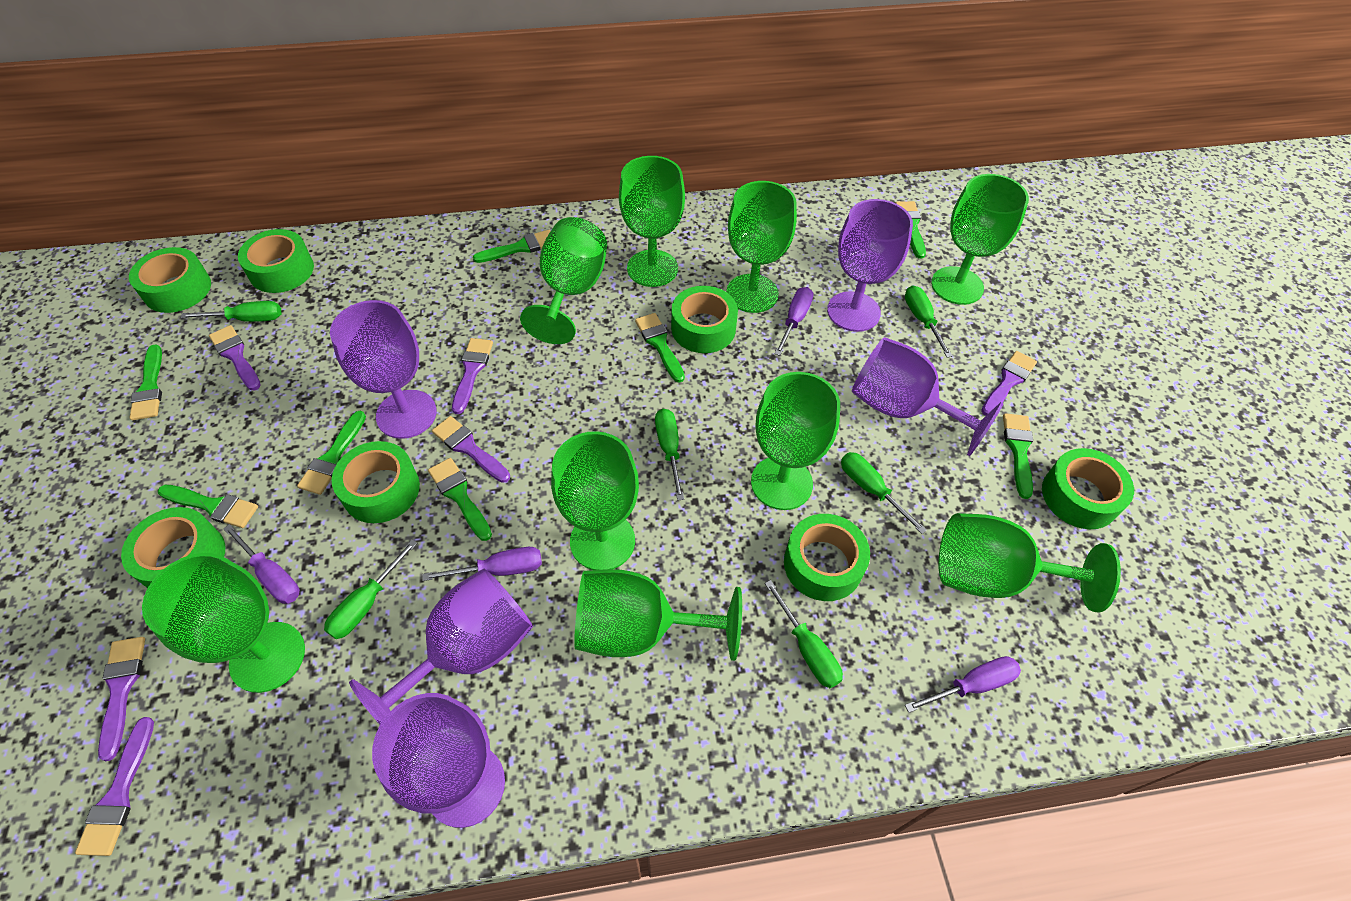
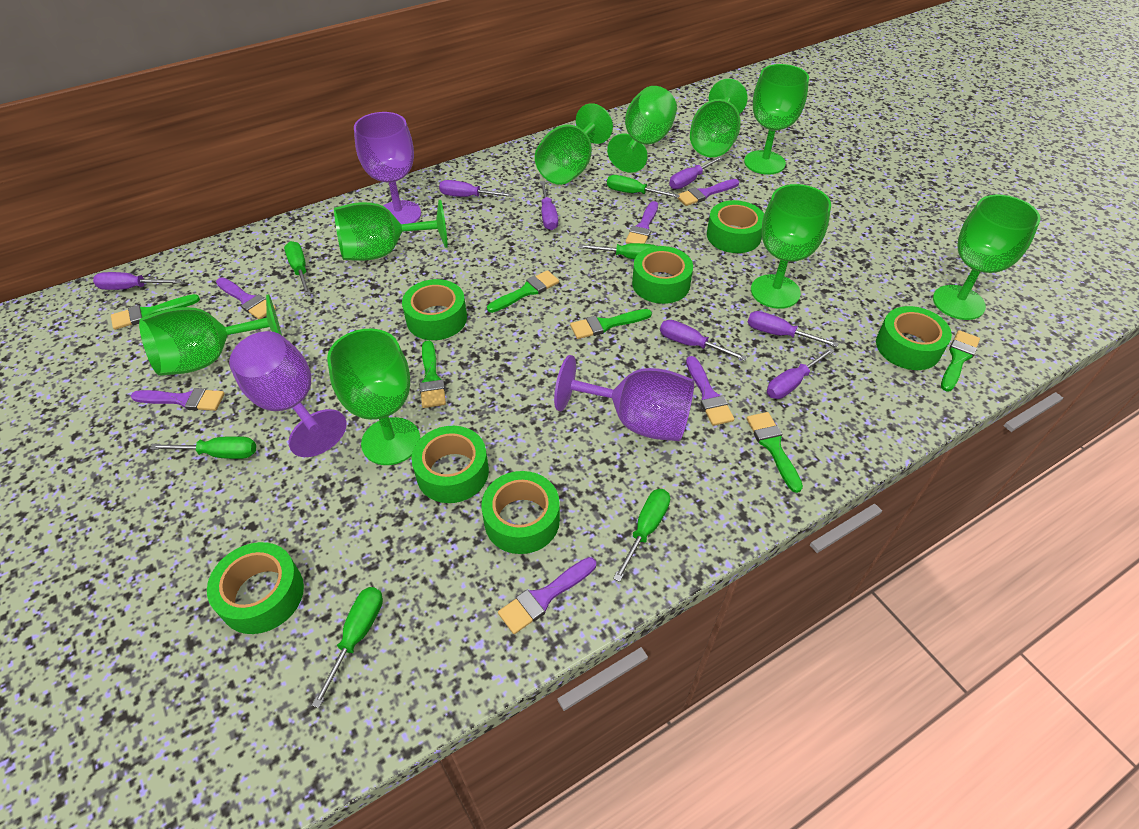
green brush: 8 -> 6
purple goblet: 5 -> 3
purple screwdriver: 4 -> 7

